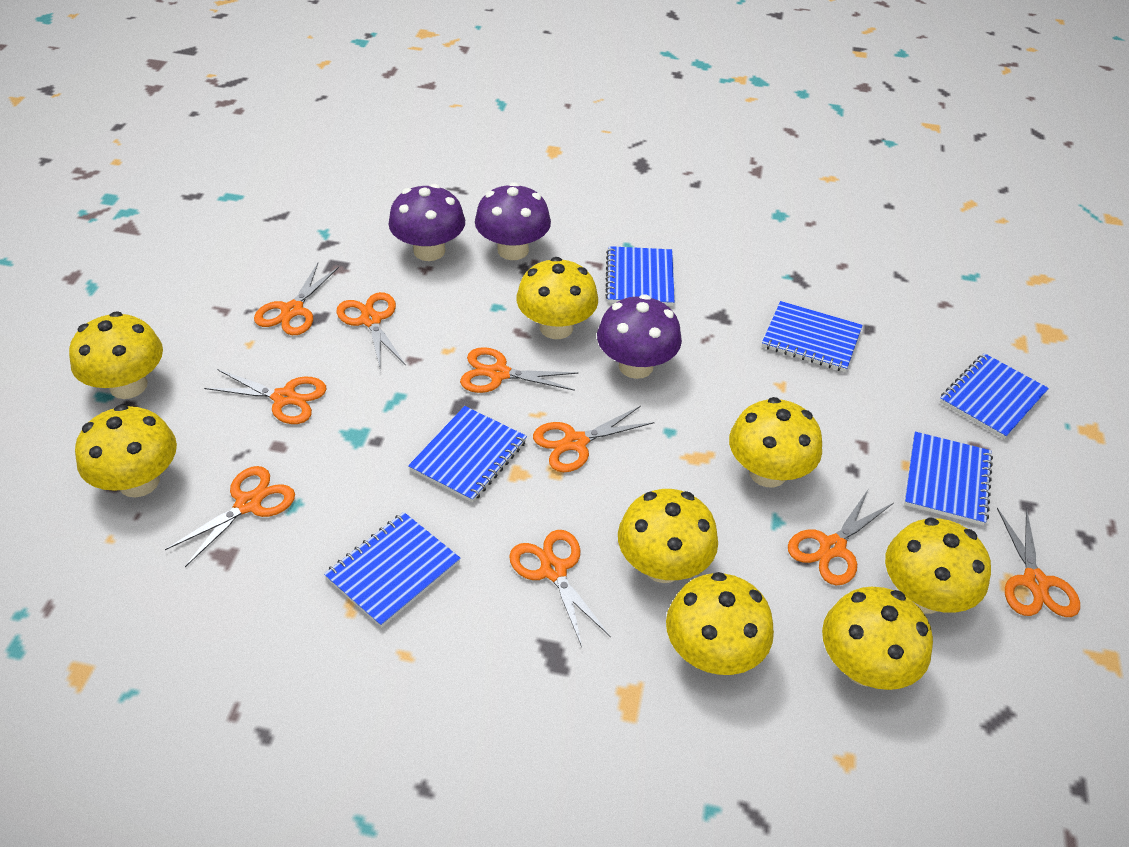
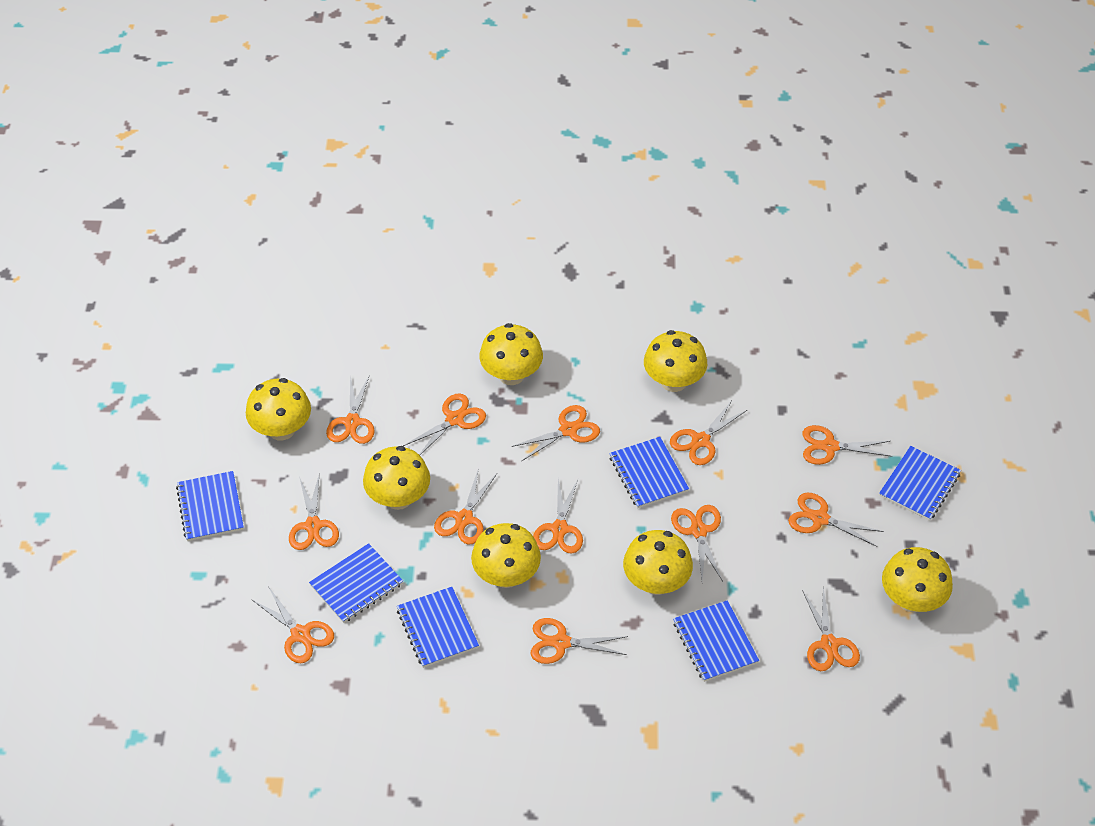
orange scissors: 9 -> 13
purple mushroom: 3 -> 0
yellow mushroom: 8 -> 7

